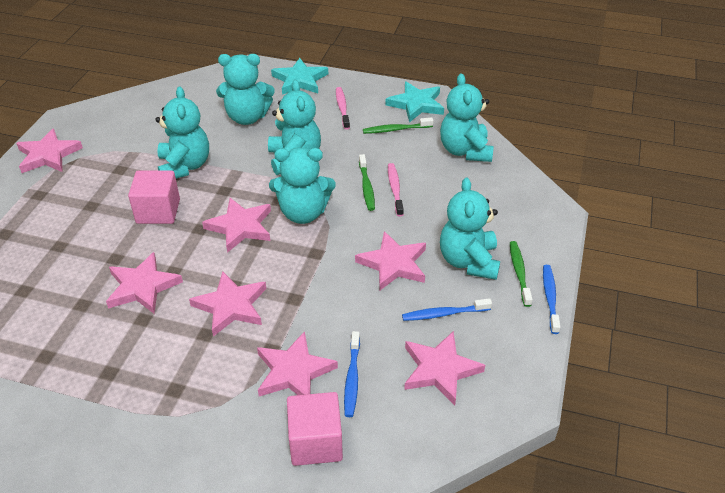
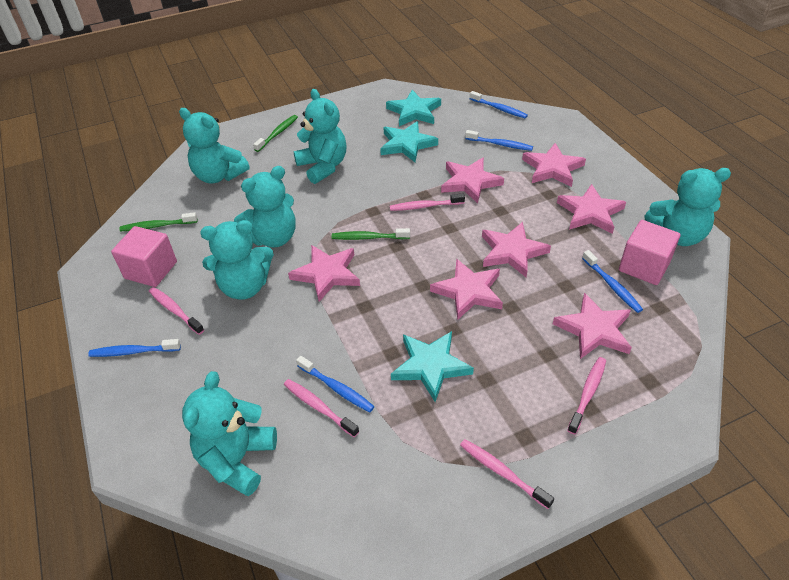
blue toothbrush: 3 -> 5
pink toothbrush: 2 -> 5
turquoise star: 2 -> 3

